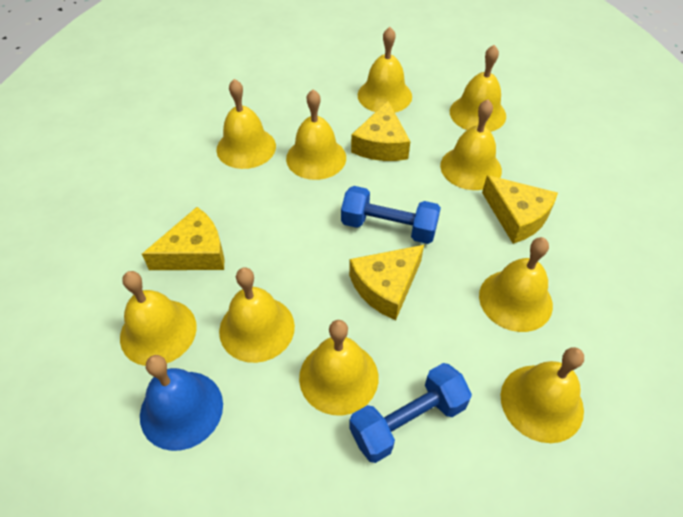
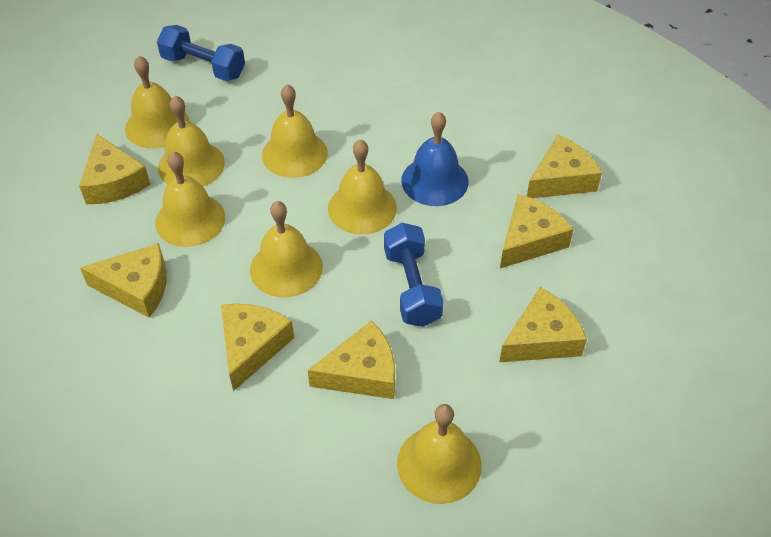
yellow bell: 10 -> 7
yellow cheese: 4 -> 7

